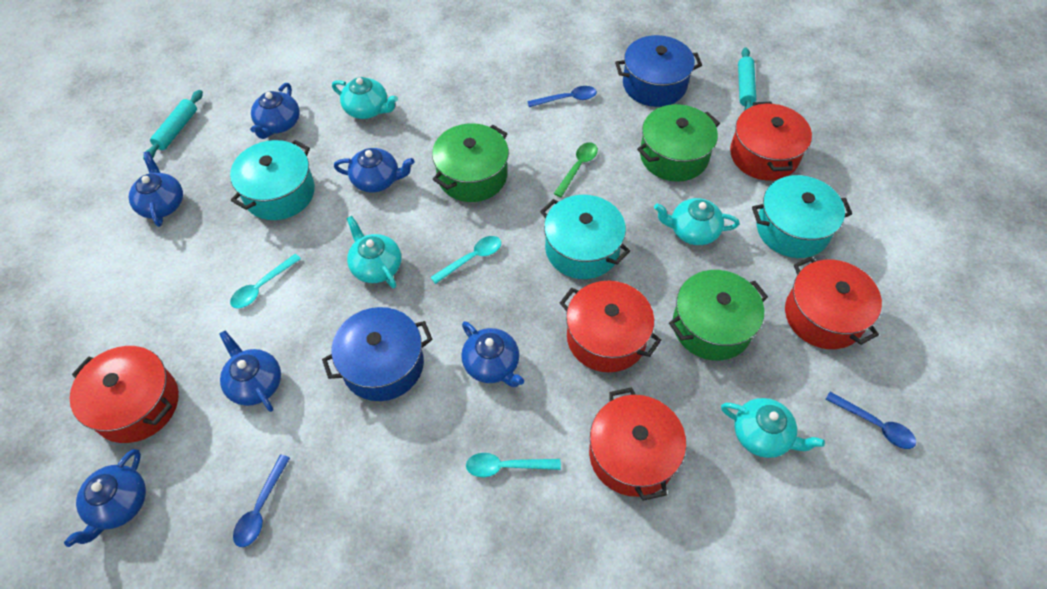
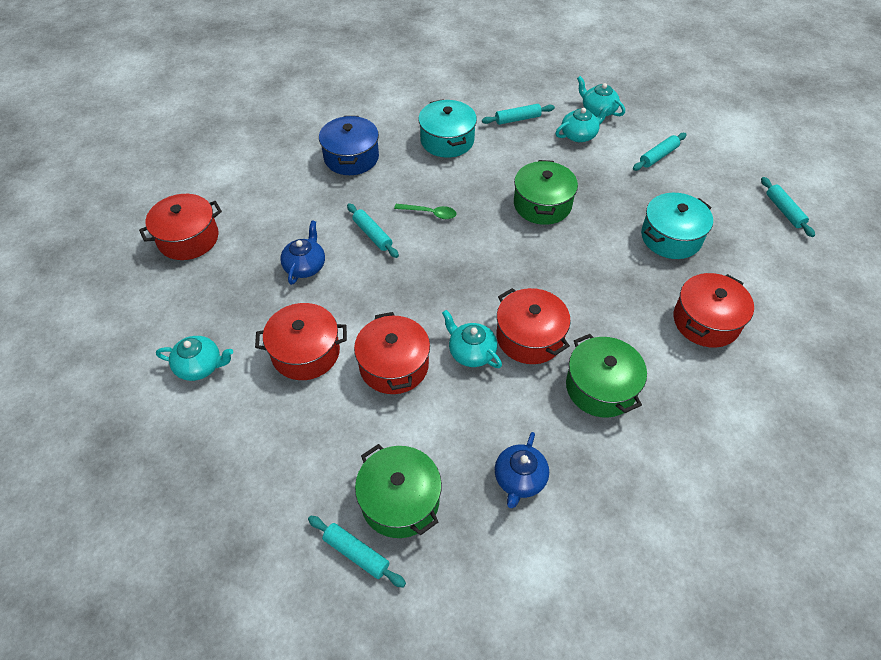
blue pot: 2 -> 1
blue spoon: 3 -> 0
blue teapot: 6 -> 2
turquoise pot: 3 -> 2
turquoise rolling pin: 2 -> 5
turquoise spoon: 3 -> 0

